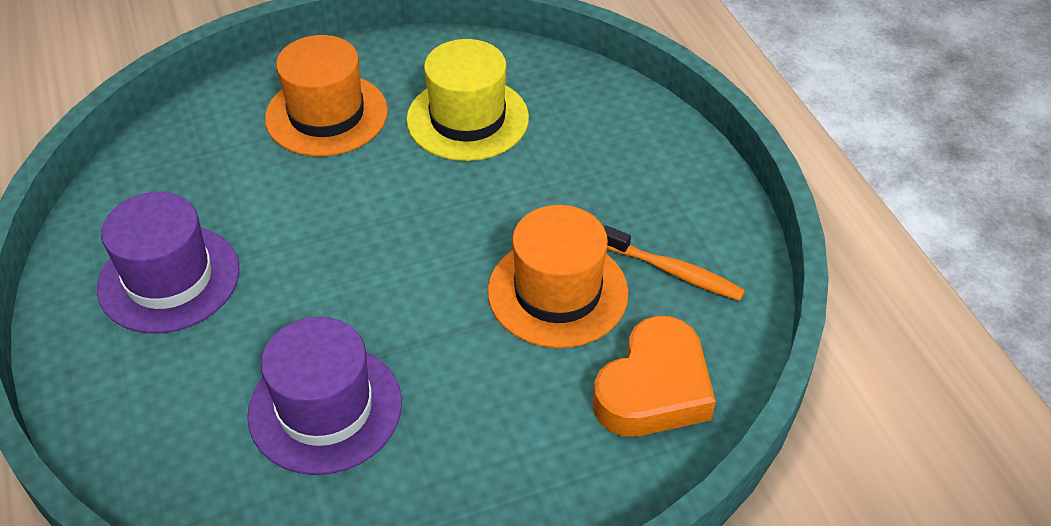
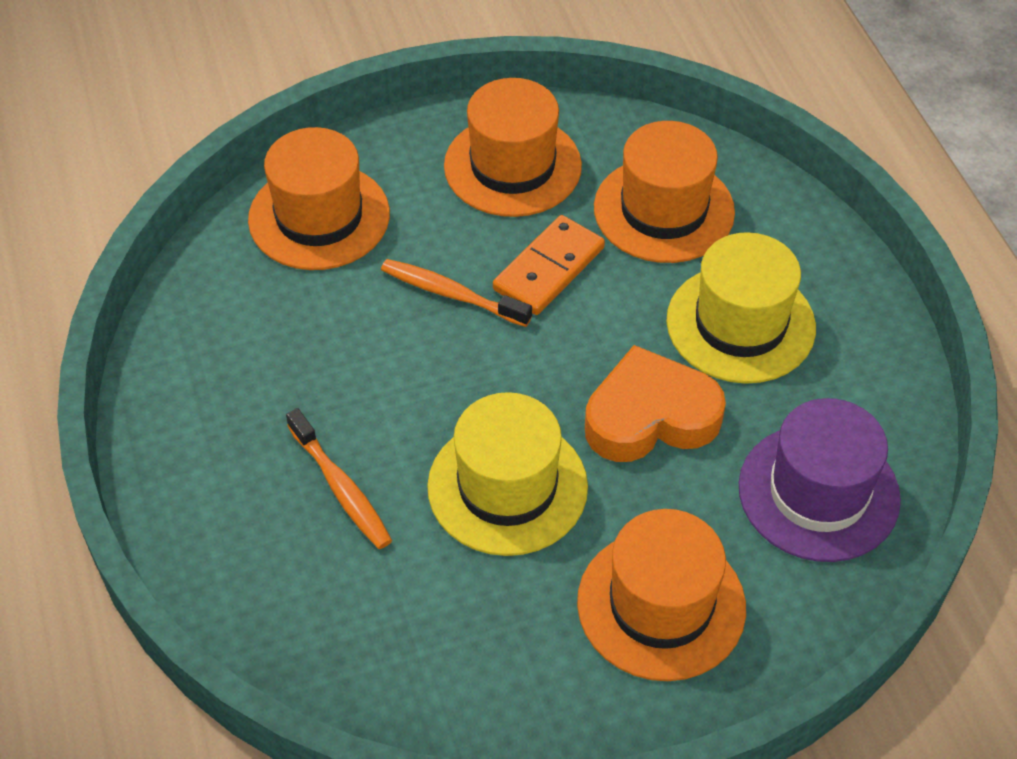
orange domino: 0 -> 1
orange hat: 2 -> 4
orange toothbrush: 1 -> 2
purple hat: 2 -> 1
yellow hat: 1 -> 2

